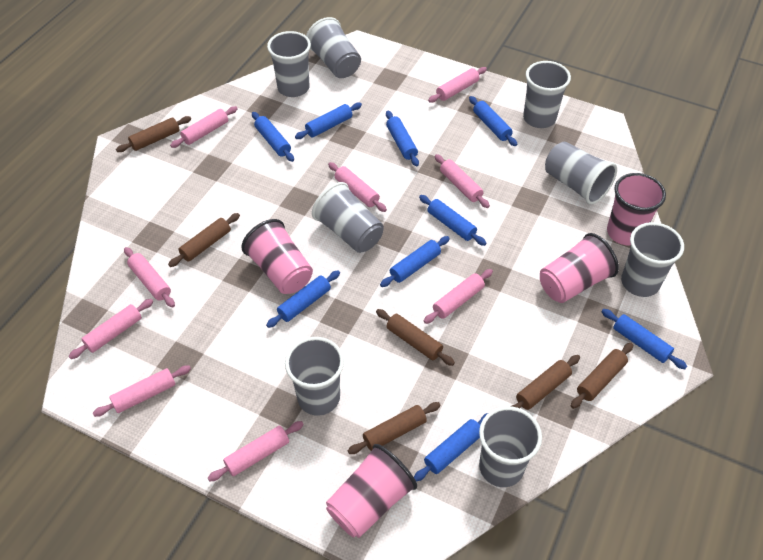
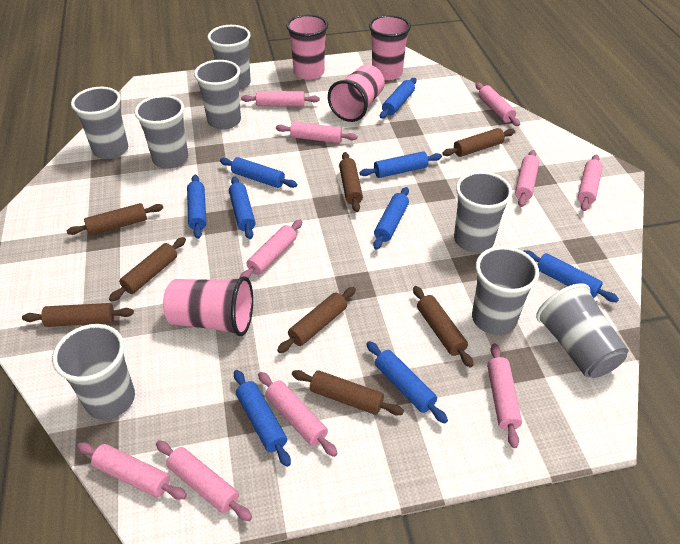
brown rolling pin: 6 -> 8
pink rolling pin: 9 -> 10

